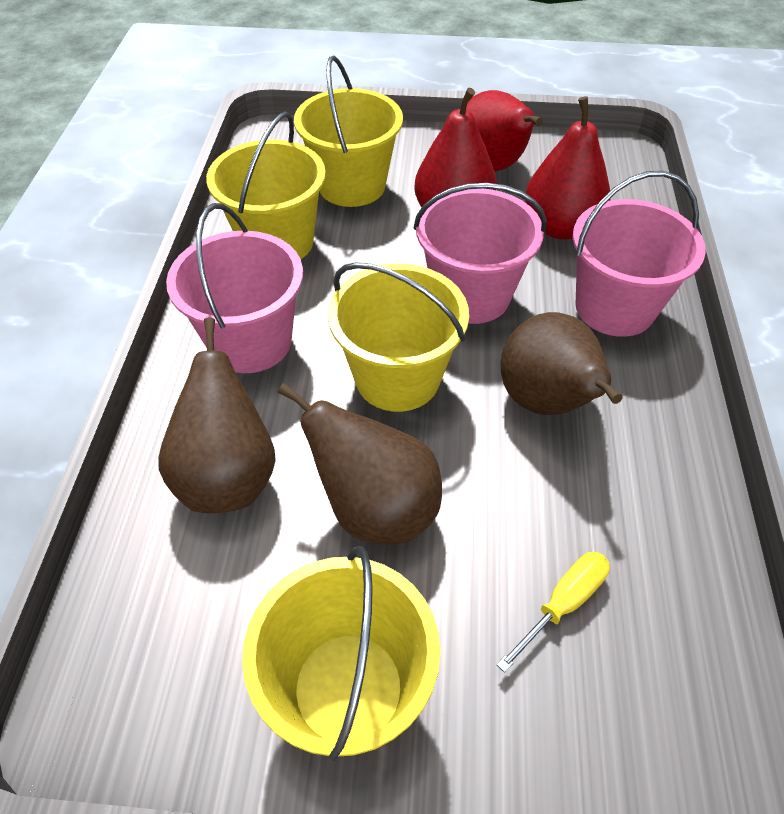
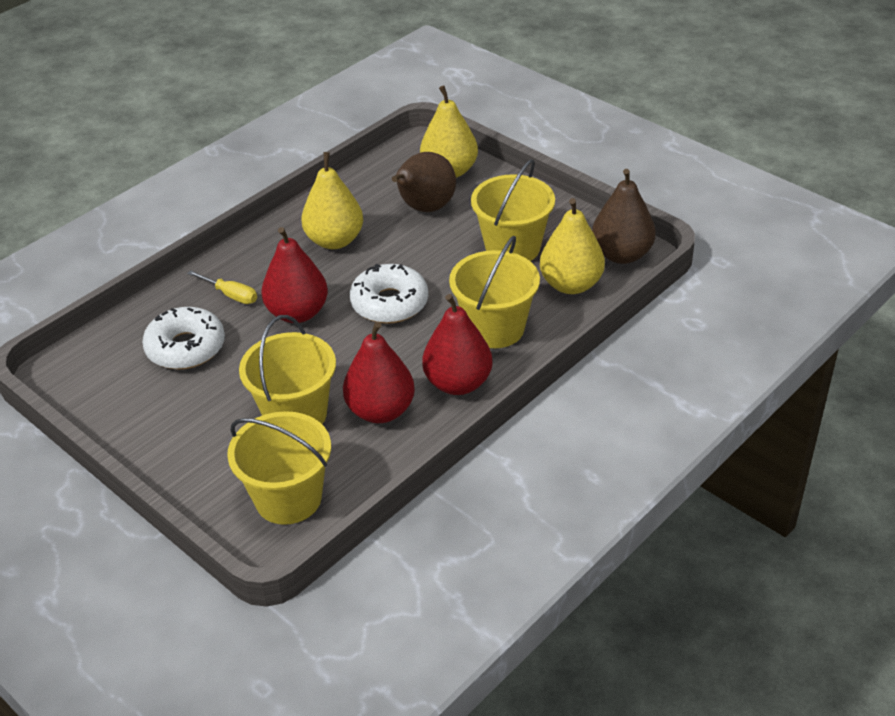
brown pear: 3 -> 2
pink bucket: 3 -> 0
white donut: 0 -> 2
yellow pear: 0 -> 3

